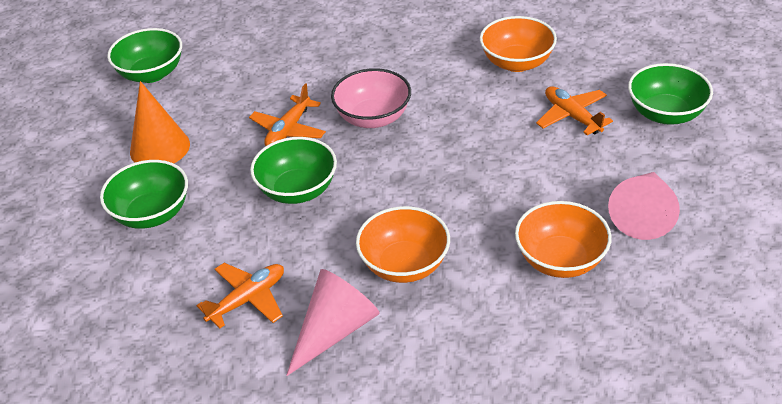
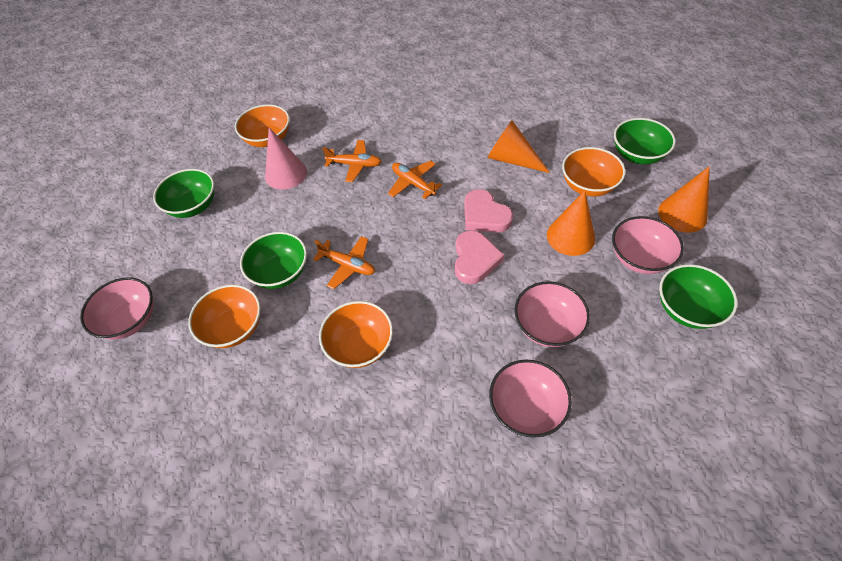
orange bowl: 3 -> 4
orange cone: 1 -> 3
pink bowl: 1 -> 4
pink cone: 2 -> 1
pink heart: 0 -> 2

